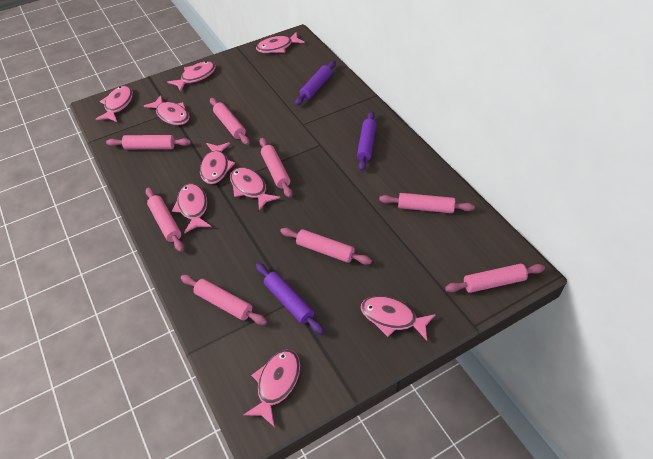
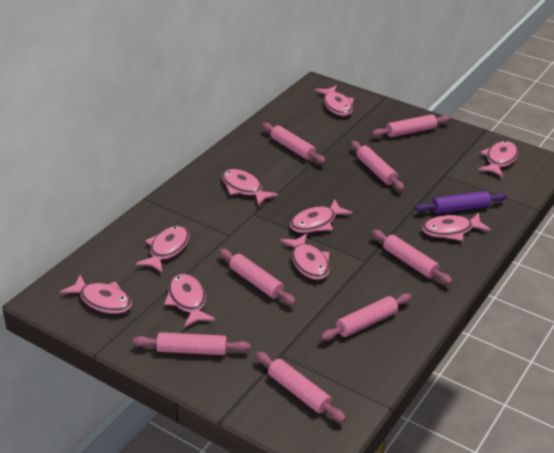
purple rolling pin: 3 -> 1

